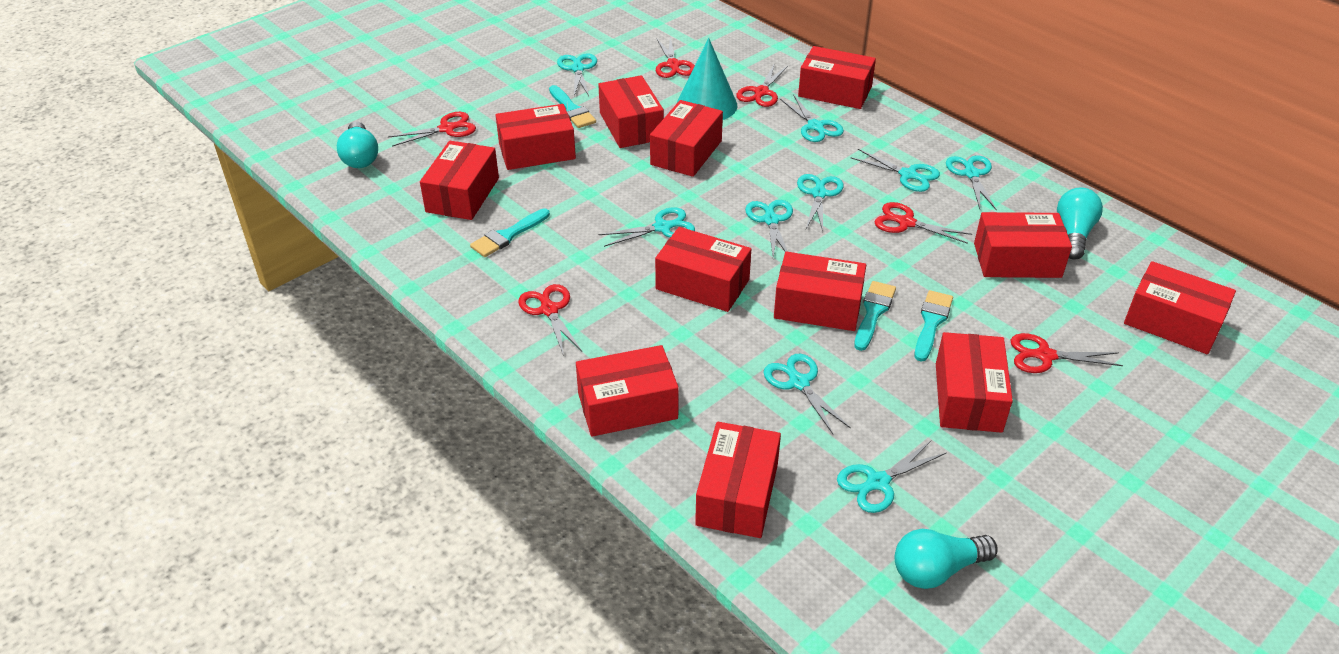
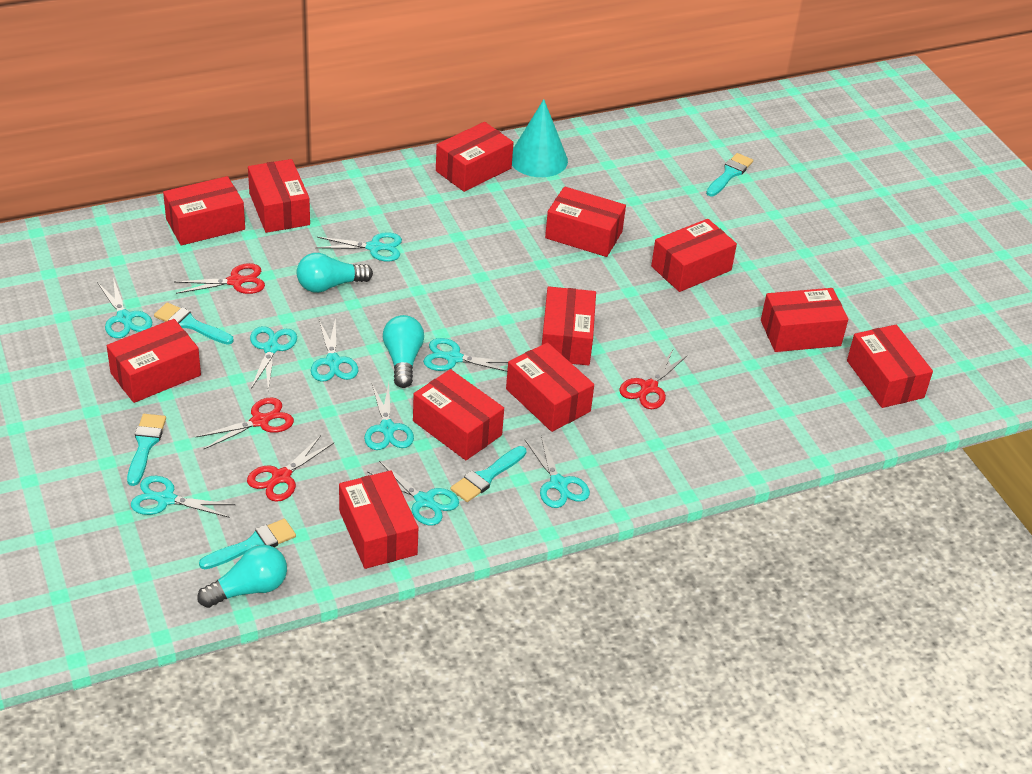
red scissors: 6 -> 4
turquoise brush: 4 -> 5

